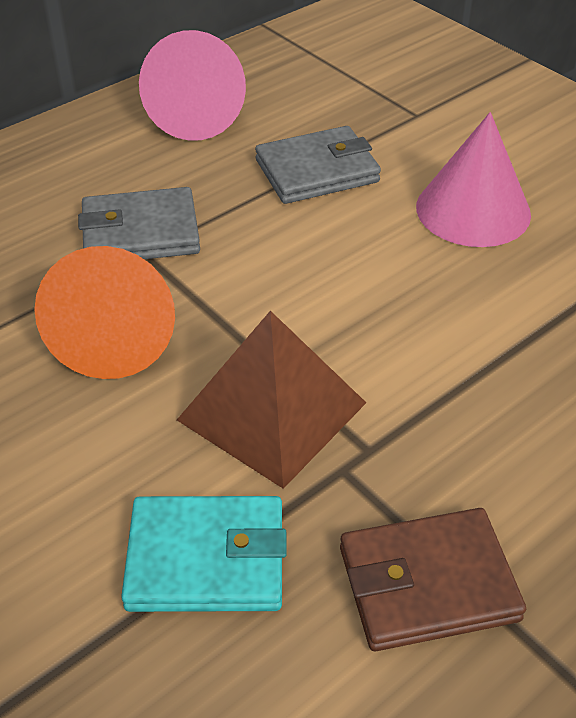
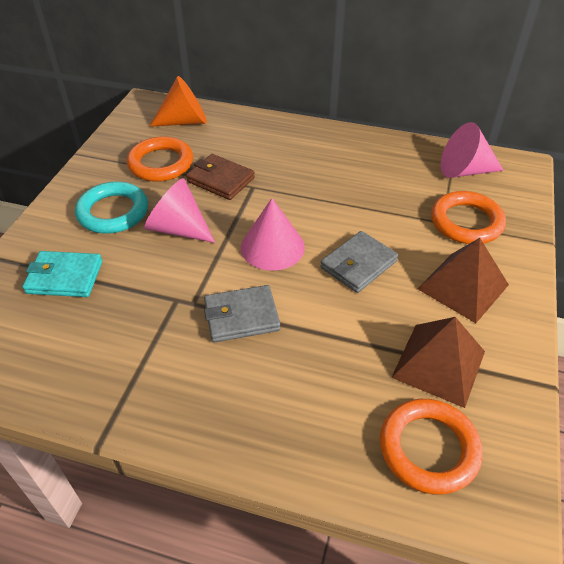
brown pyramid: 1 -> 2
orange ring: 0 -> 3
pink cone: 2 -> 3
turquoise ring: 0 -> 1

